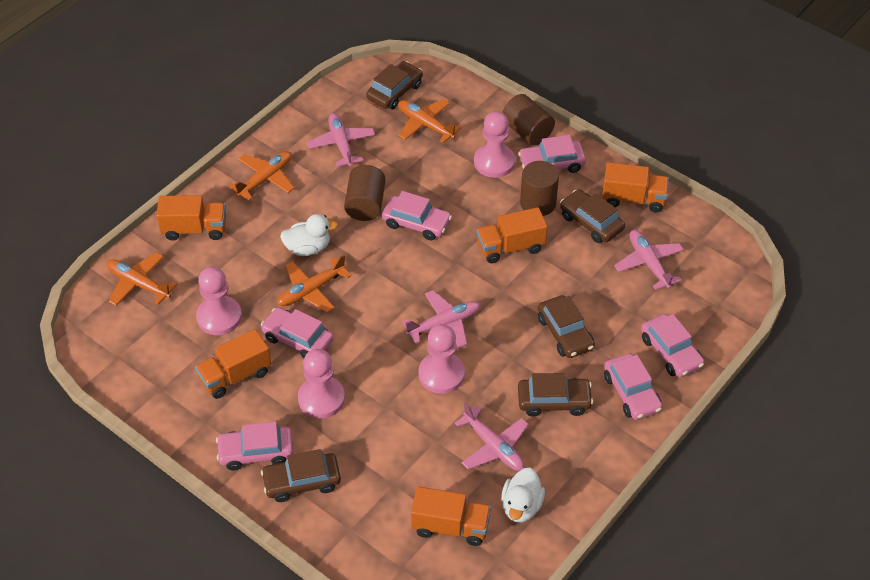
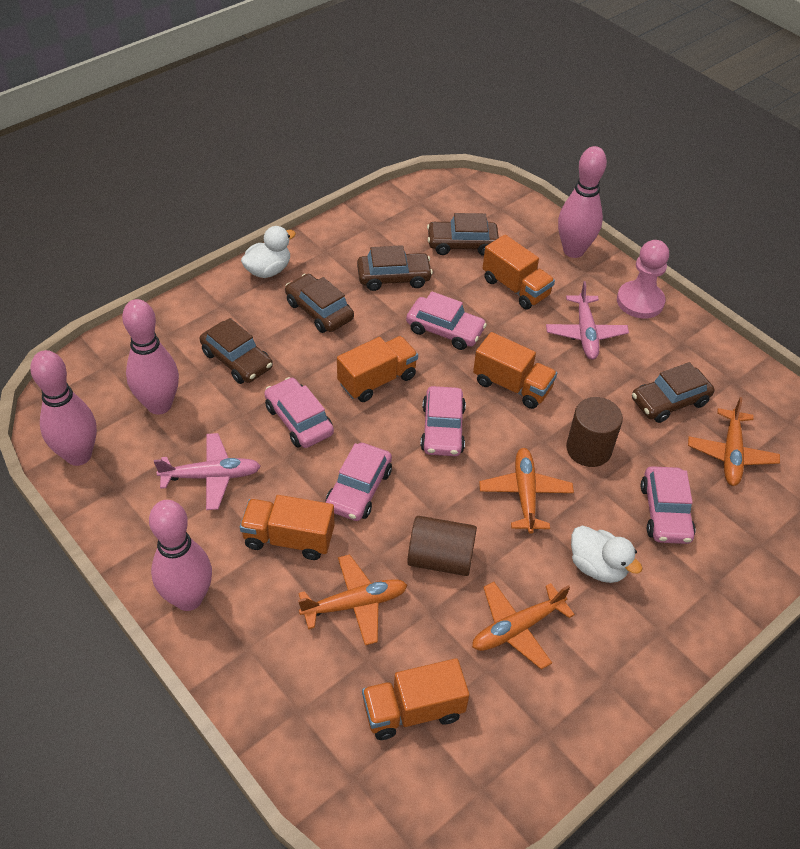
brown cylinder: 3 -> 2
pink bowling pin: 0 -> 4
pink car: 6 -> 5
pink pawn: 4 -> 1
pink plane: 4 -> 2

